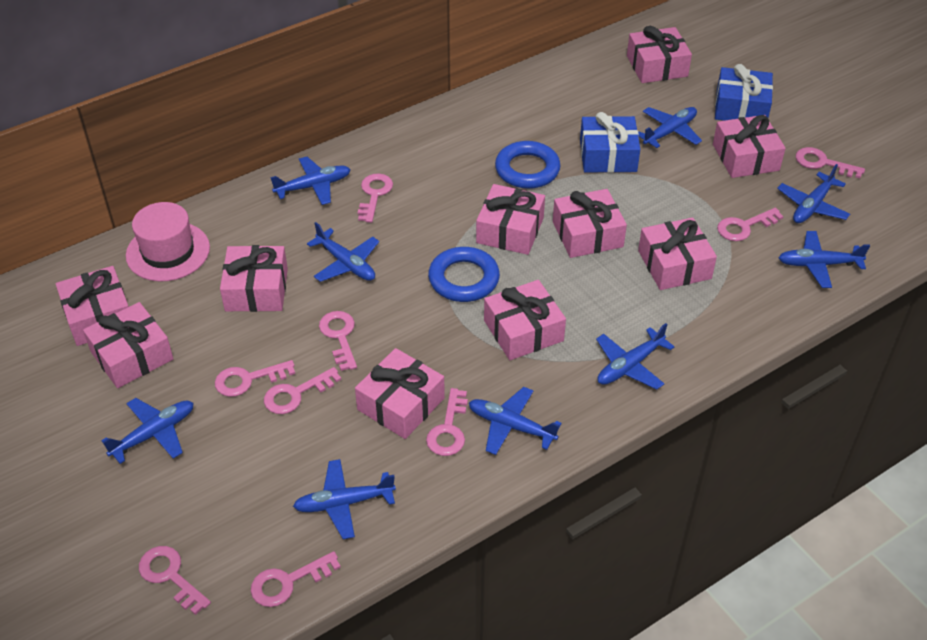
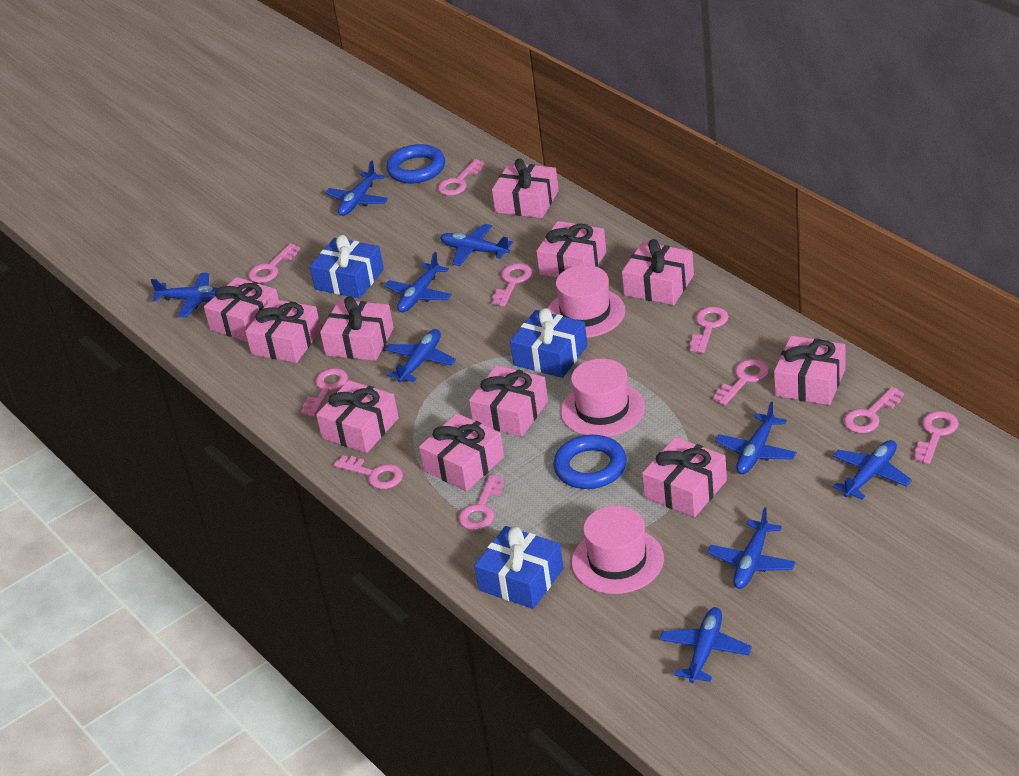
blue gift: 2 -> 3
pink gift: 10 -> 11
pink hat: 1 -> 3
pink key: 9 -> 10

